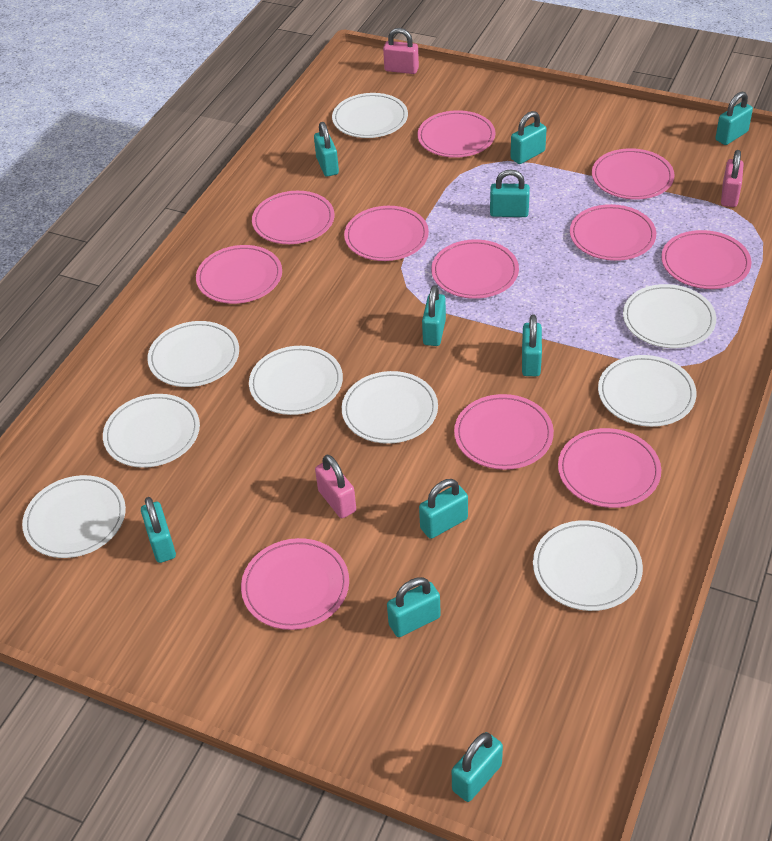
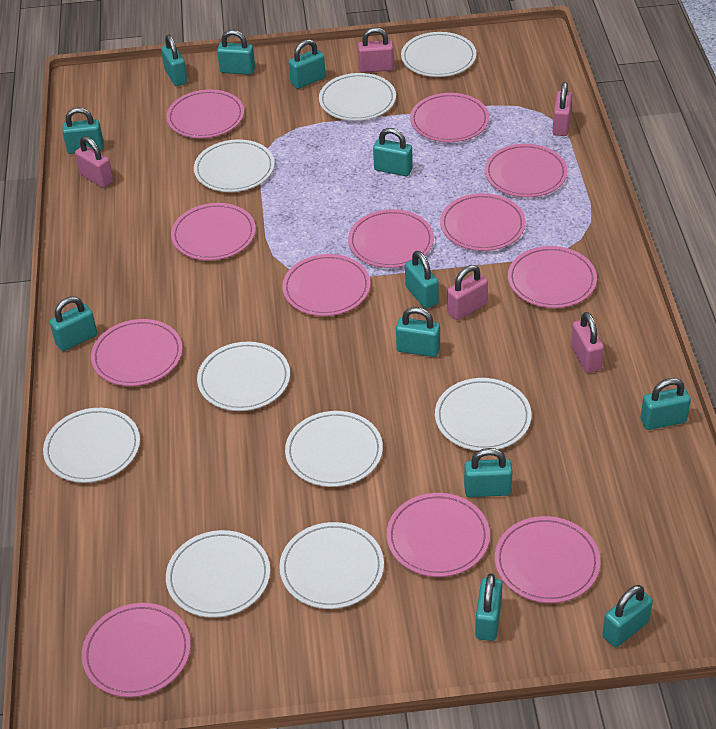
pink padlock: 3 -> 5
pink plate: 11 -> 12
turquoise padlock: 10 -> 12

